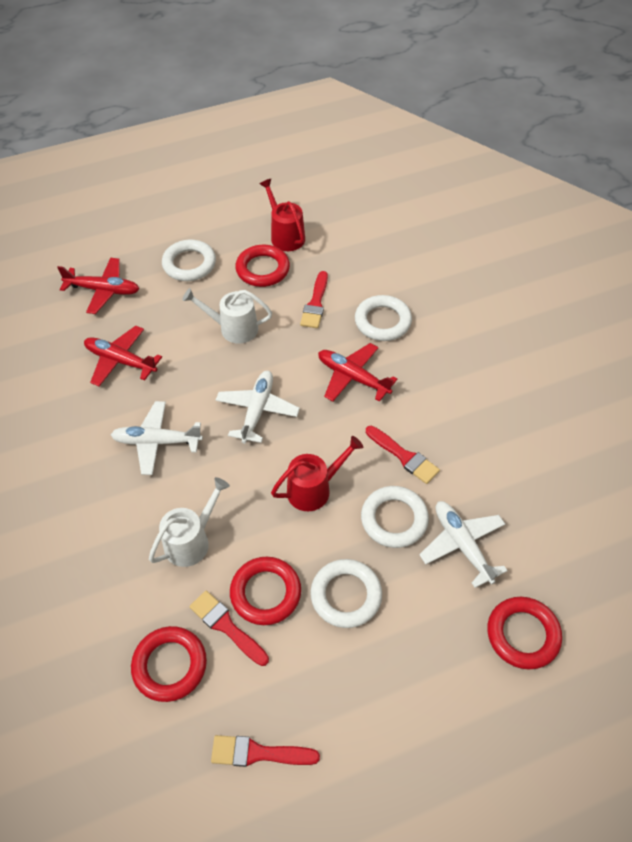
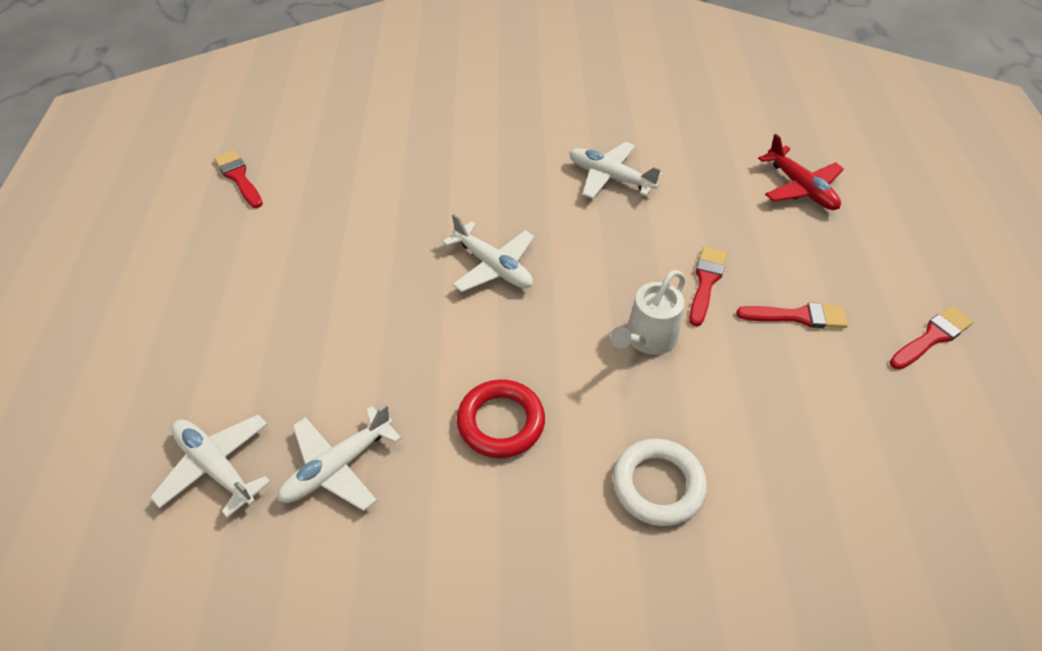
red plane: 3 -> 1
red ring: 4 -> 1
red watering can: 2 -> 0
white plane: 3 -> 4
white ring: 4 -> 1
white watering can: 2 -> 1

